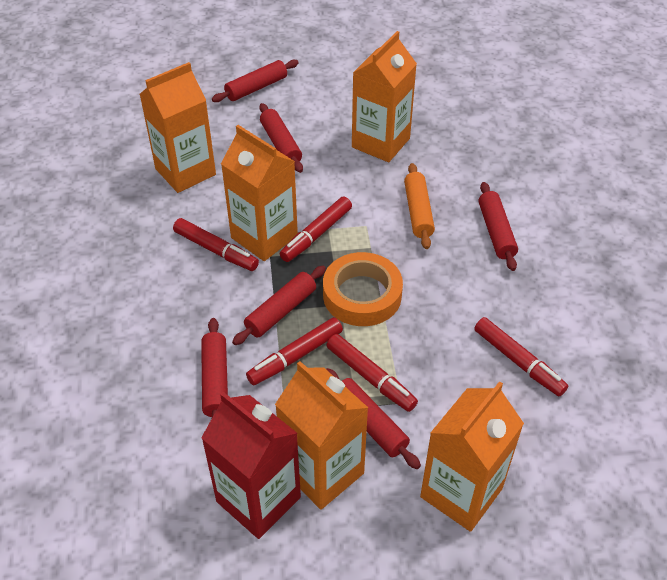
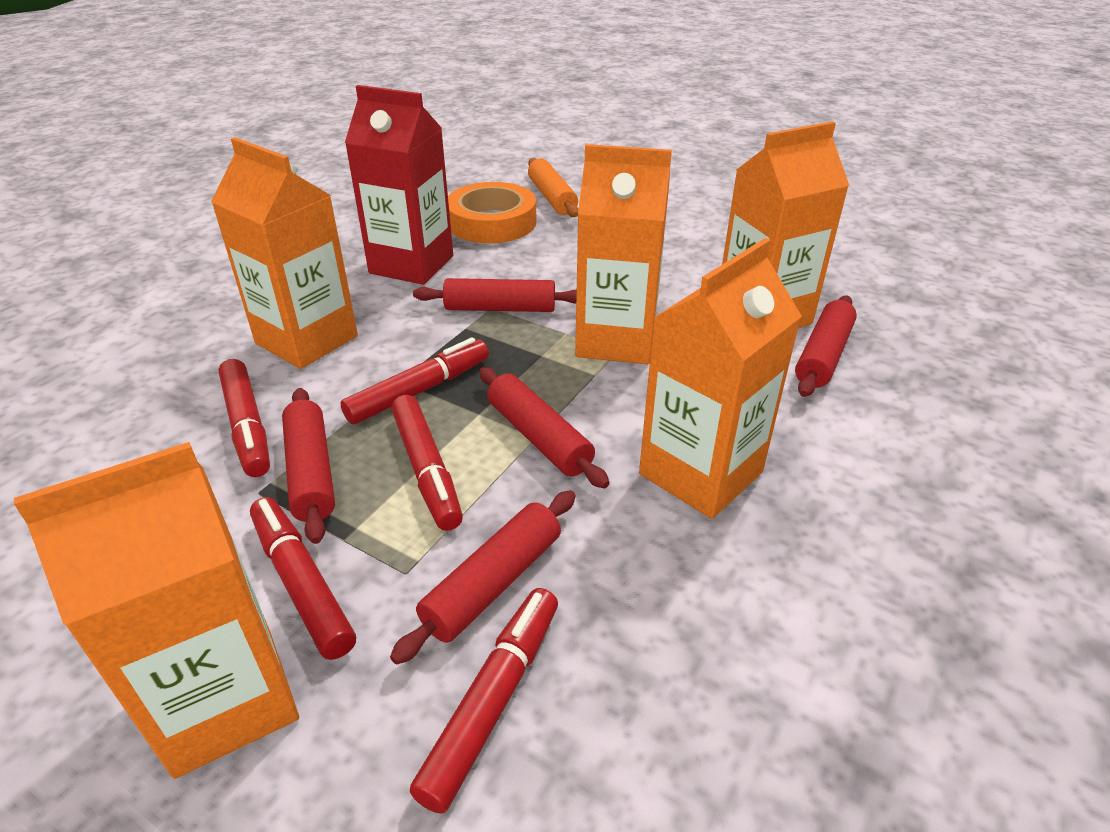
red rolling pin: 6 -> 5

